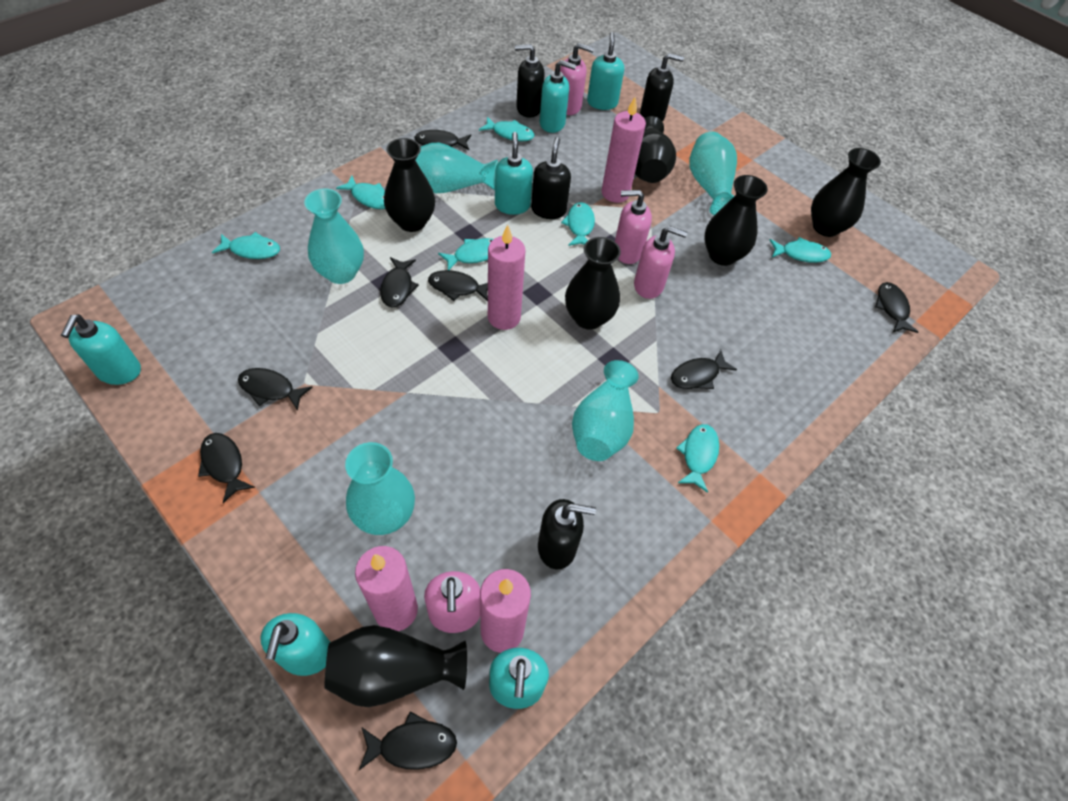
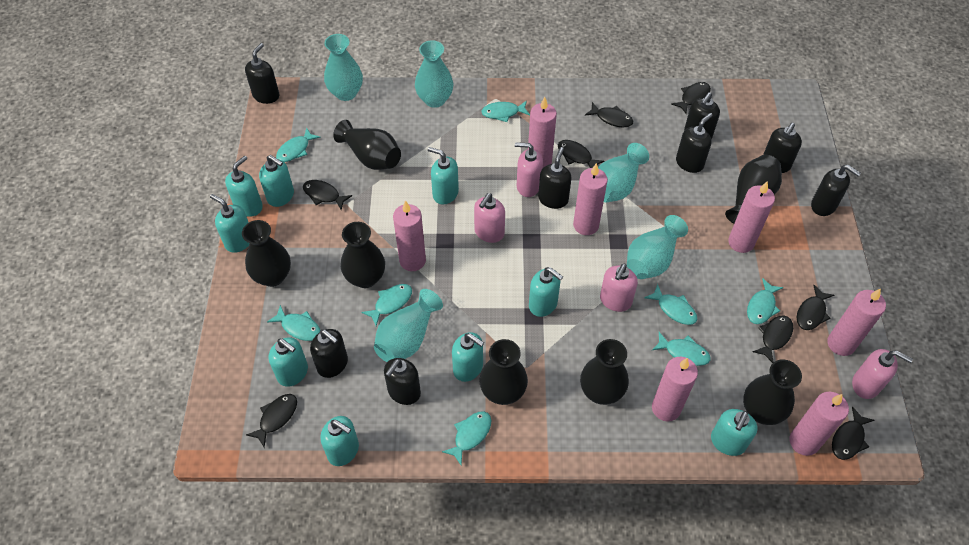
black soap dispenser: 4 -> 8
black vase: 6 -> 7
pink candle: 4 -> 7
turquoise fish: 7 -> 8
turquoise soap dispenser: 6 -> 9

